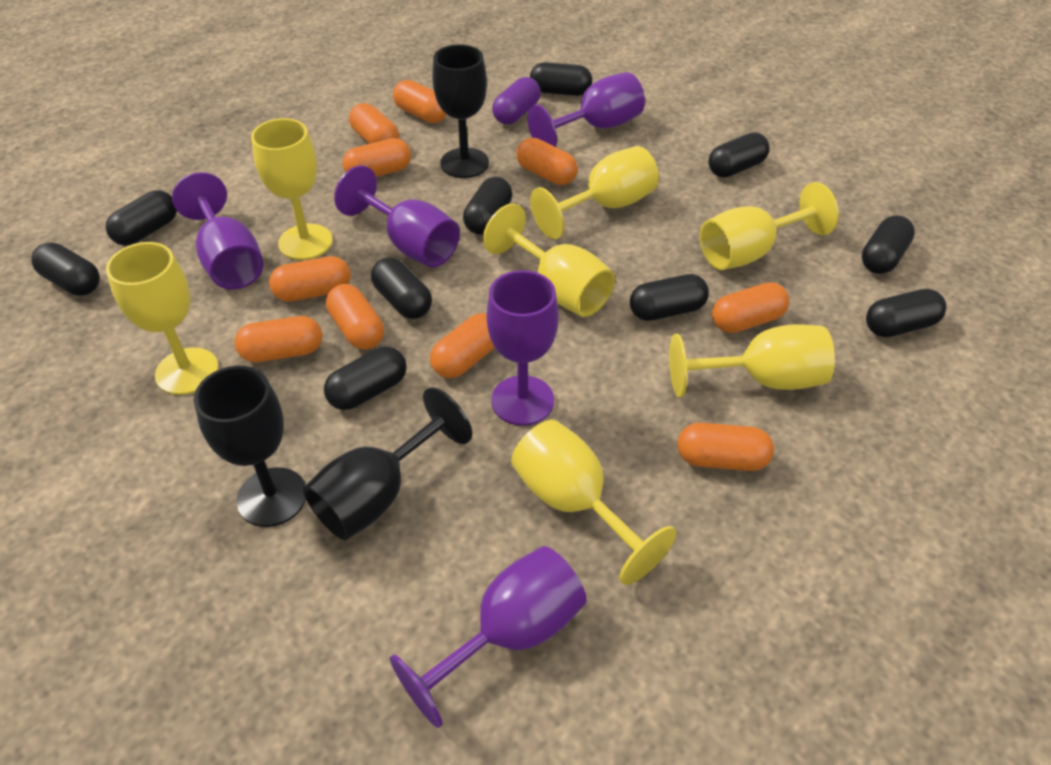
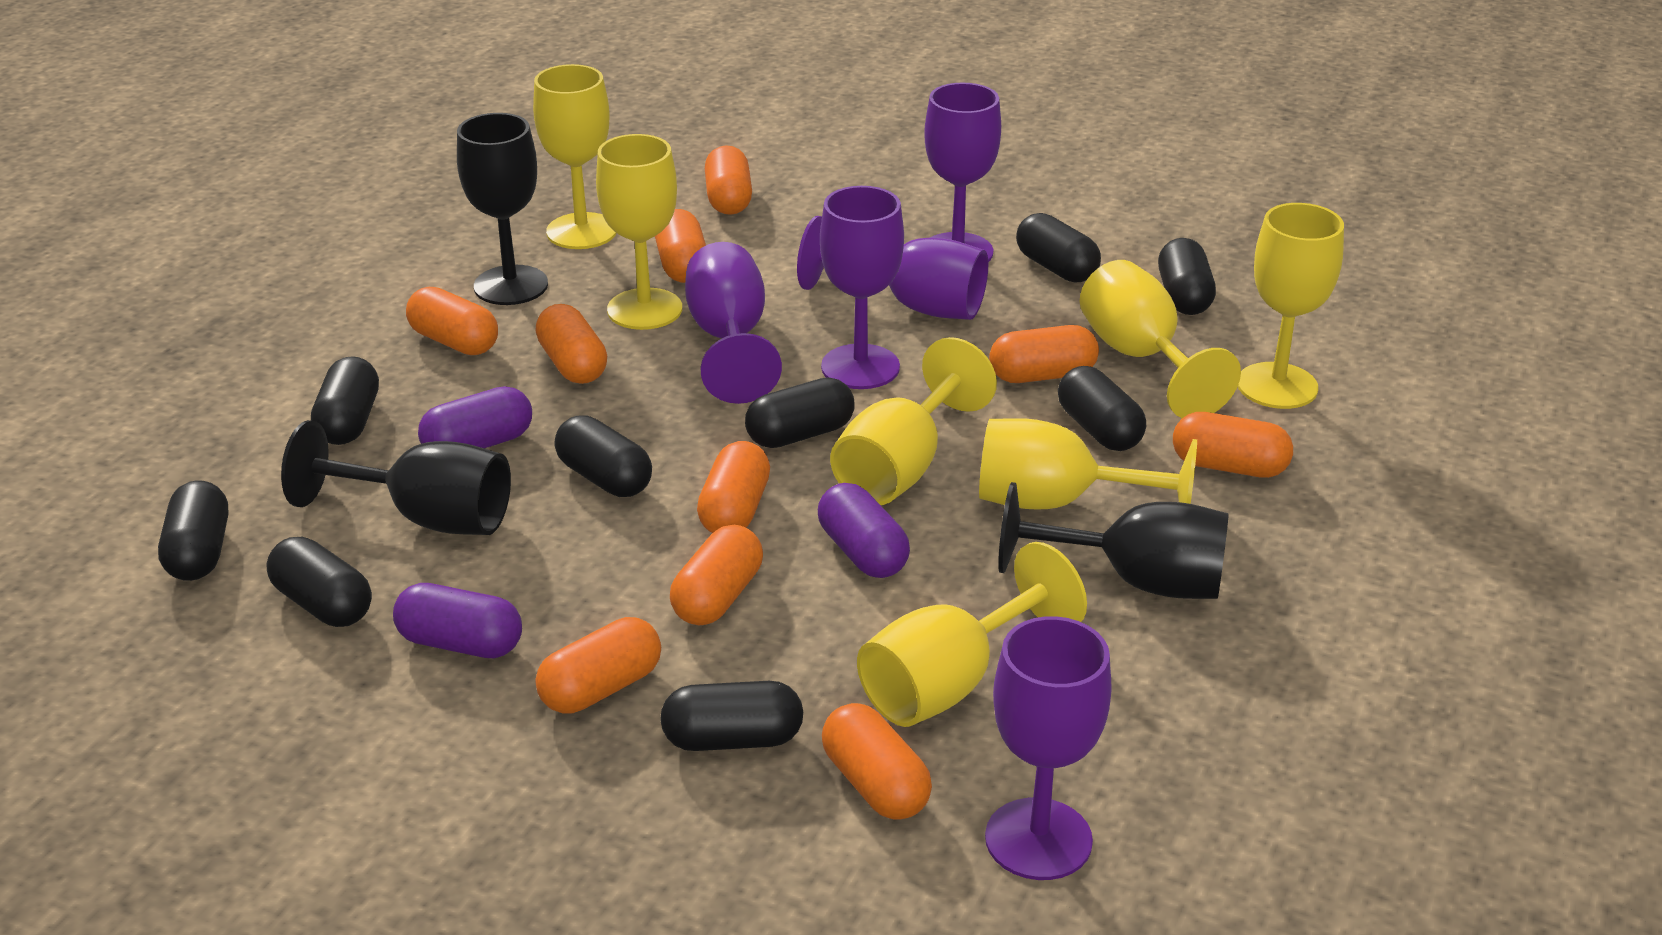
black capsule: 10 -> 9
purple capsule: 1 -> 3

